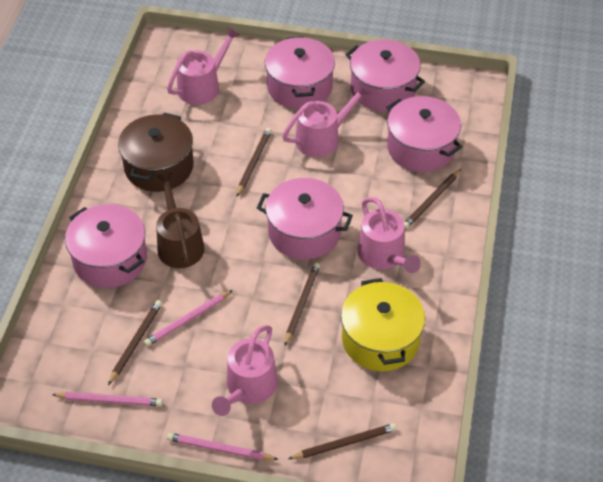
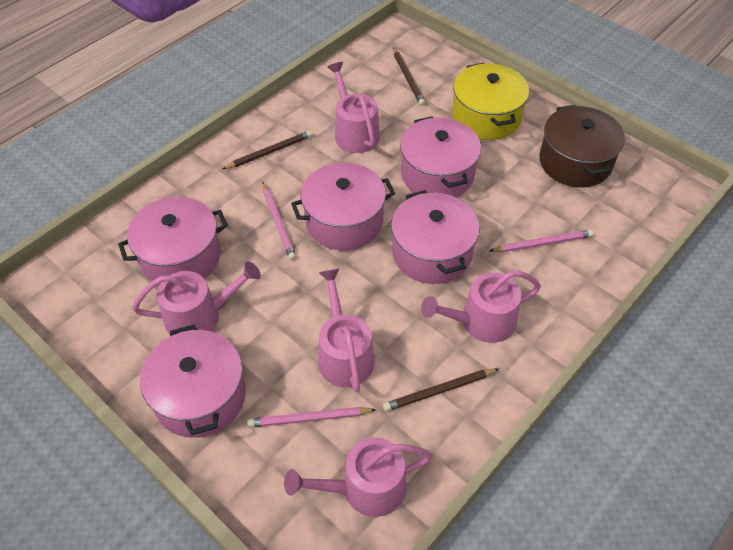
brown pencil: 5 -> 3
brown watering can: 1 -> 0
pink watering can: 4 -> 5

